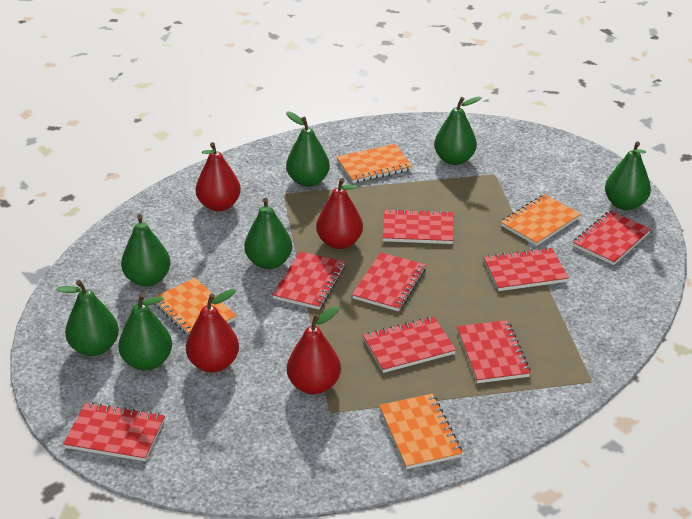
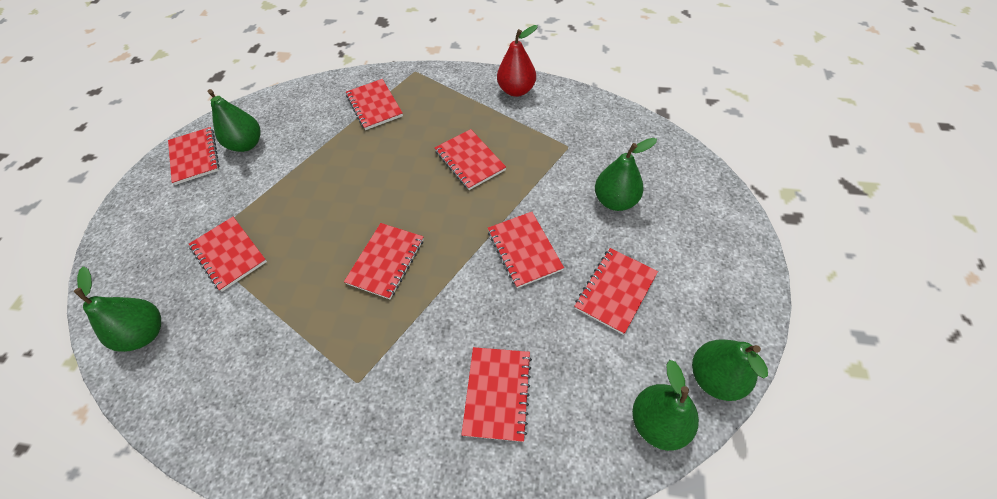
green pear: 7 -> 5
orange notebook: 4 -> 0
red pear: 4 -> 1

